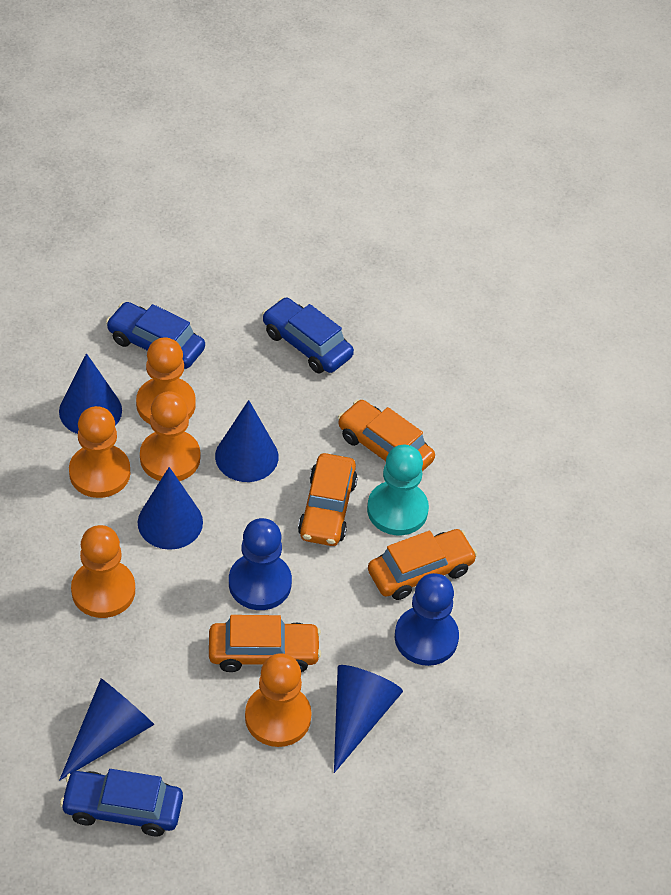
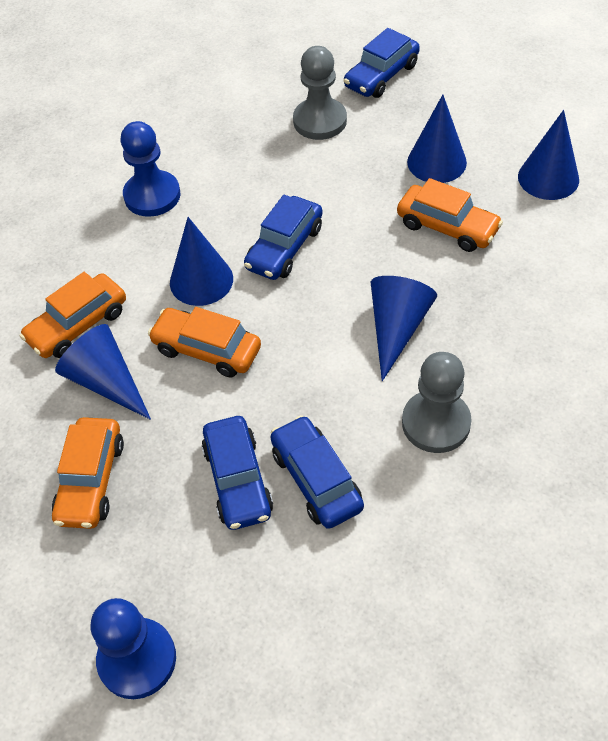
blue car: 3 -> 4
grey pawn: 0 -> 2
orange pawn: 5 -> 0
turquoise pawn: 1 -> 0

